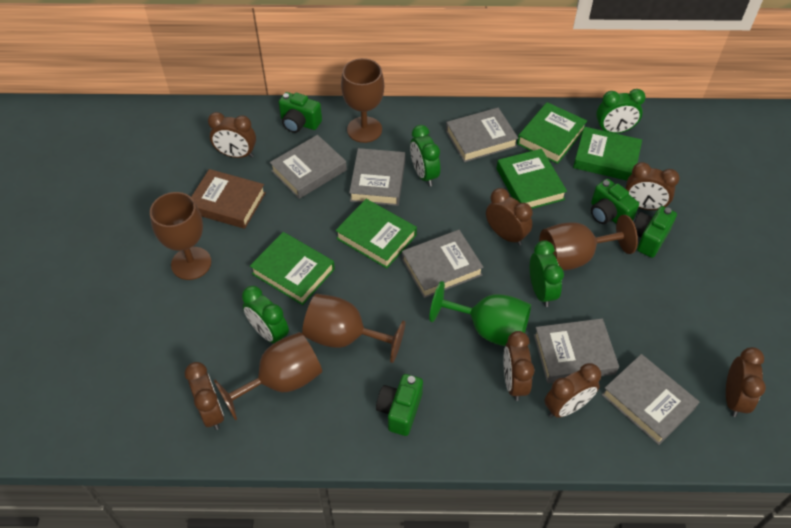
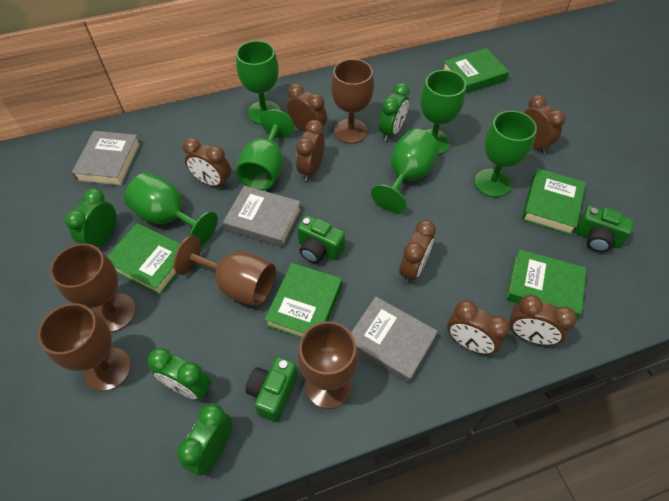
brown book: 1 -> 0
green camera: 4 -> 3
green goblet: 1 -> 6
grey book: 6 -> 3

